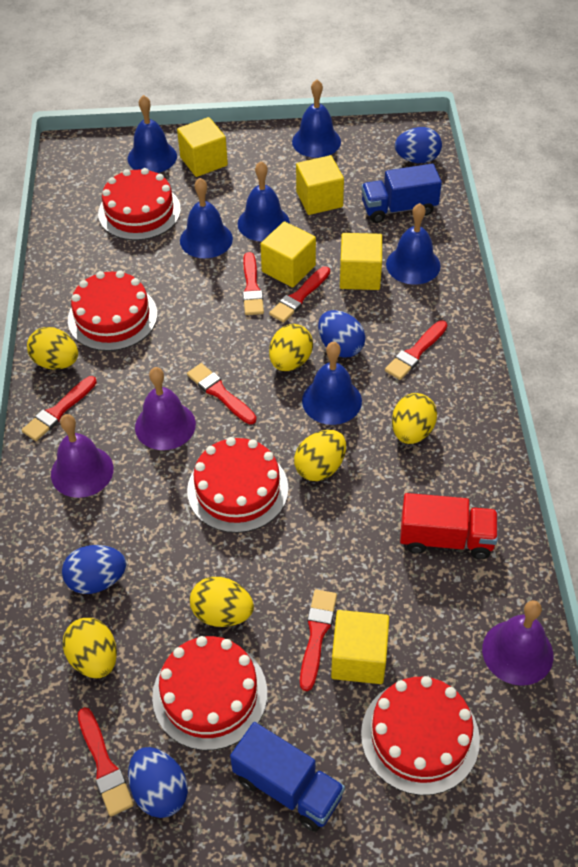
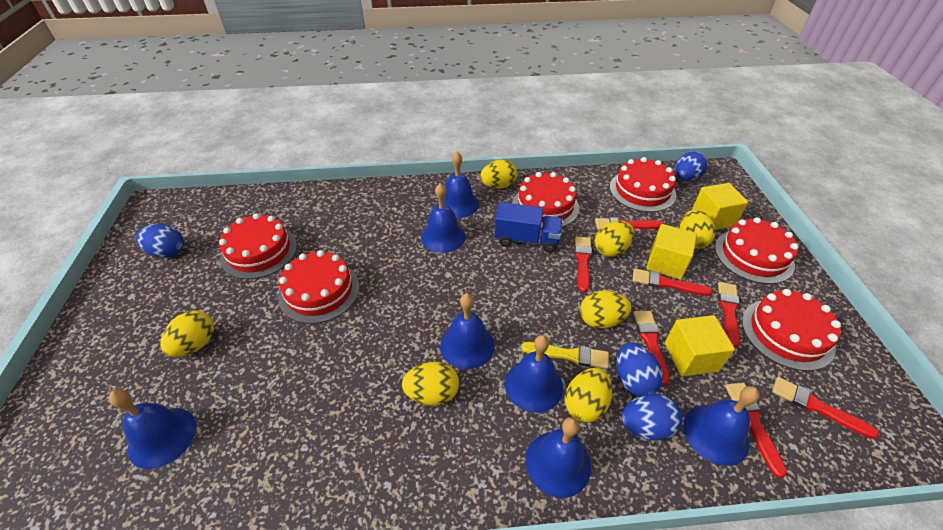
blue bell: 6 -> 7
blue truck: 2 -> 1
purple bell: 3 -> 0
red cake: 5 -> 6
red truck: 1 -> 0
yellow brush: 0 -> 1
yellow cube: 5 -> 3
yellow egg: 6 -> 7

